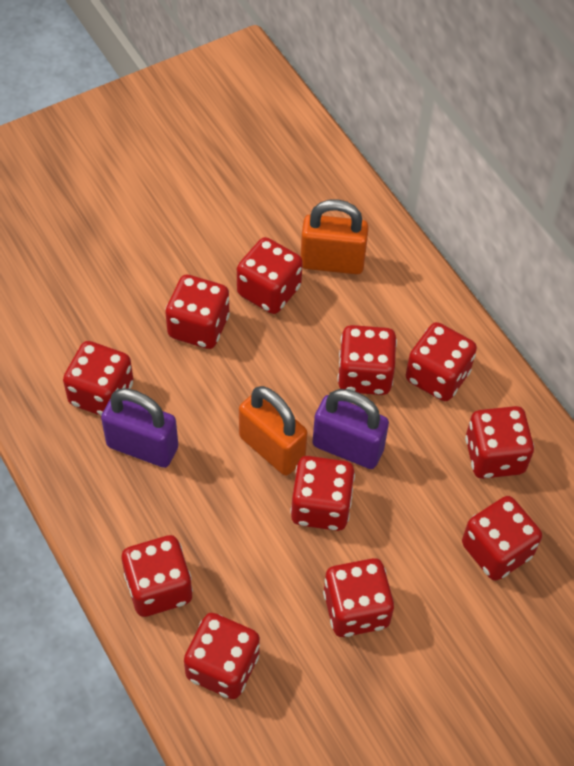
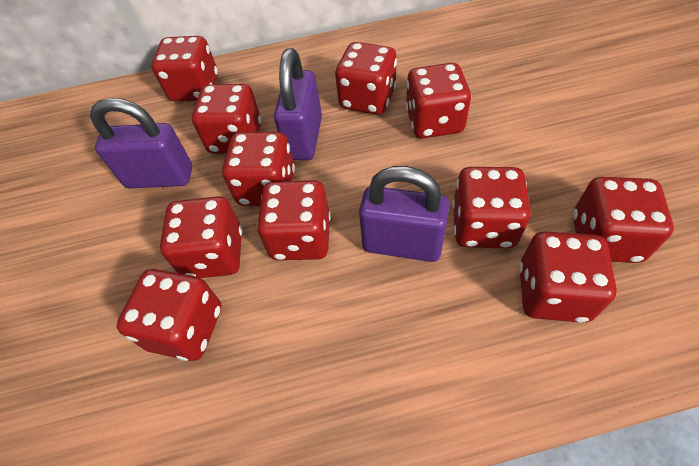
orange padlock: 2 -> 0
purple padlock: 2 -> 3

